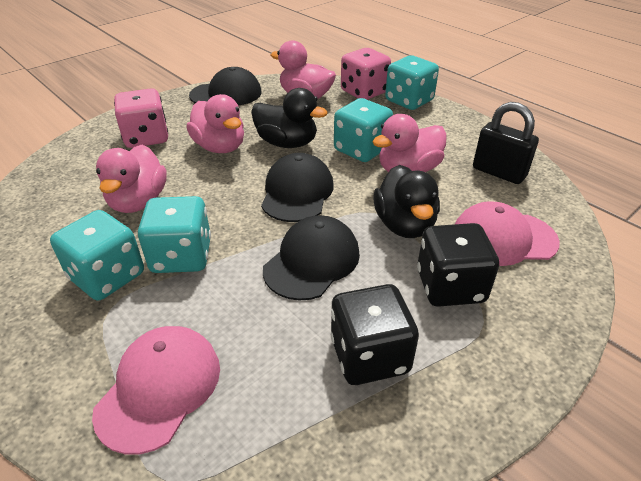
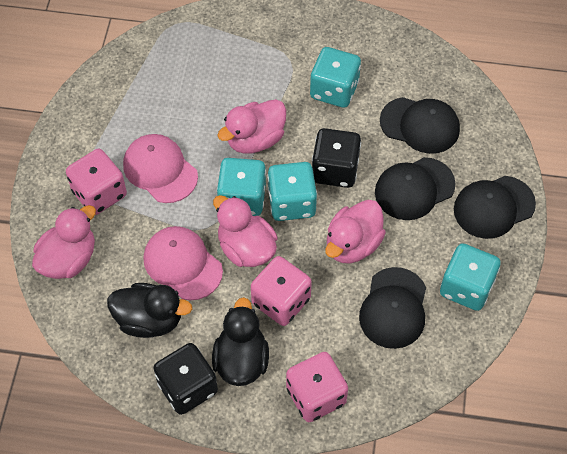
black cap: 3 -> 4
black padlock: 1 -> 0
pink dice: 2 -> 3

